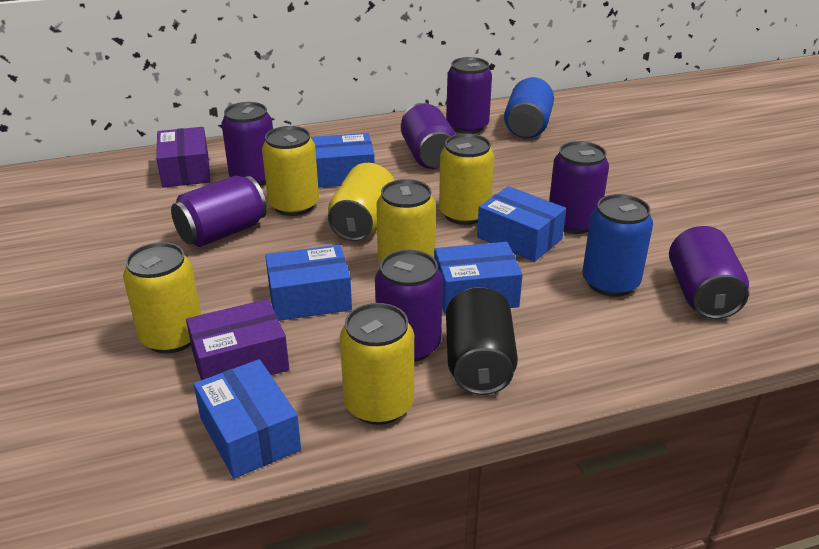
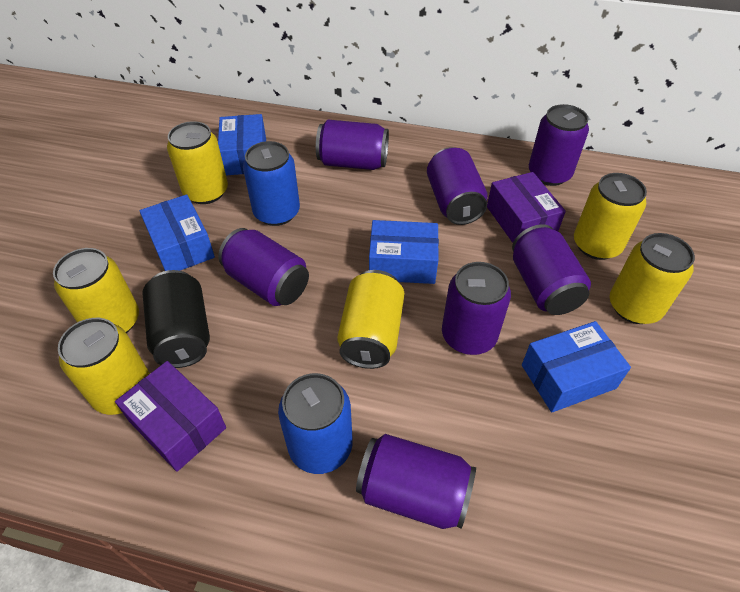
blue box: 5 -> 4

